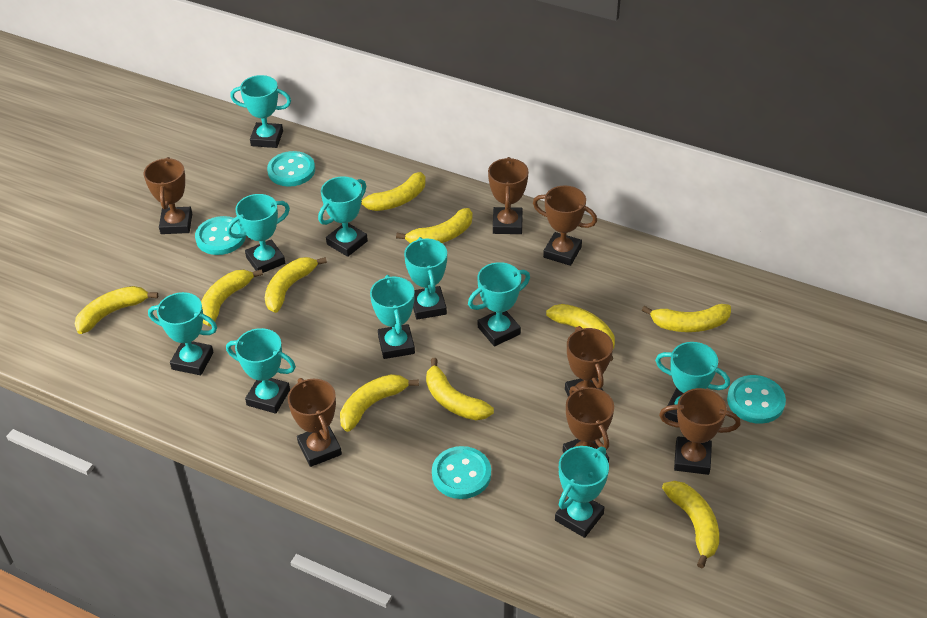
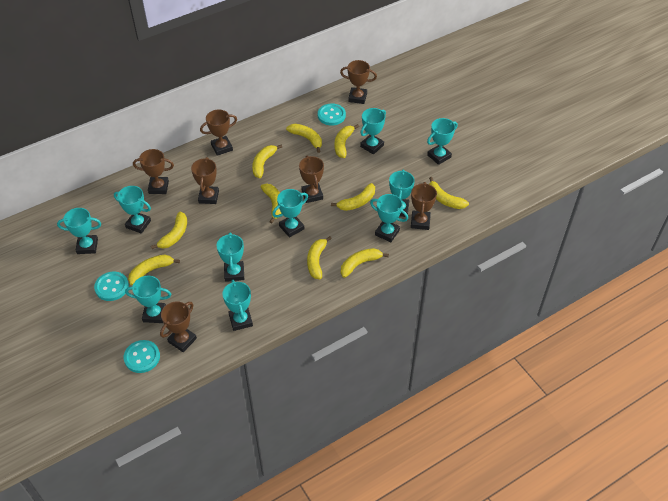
turquoise button: 4 -> 3

